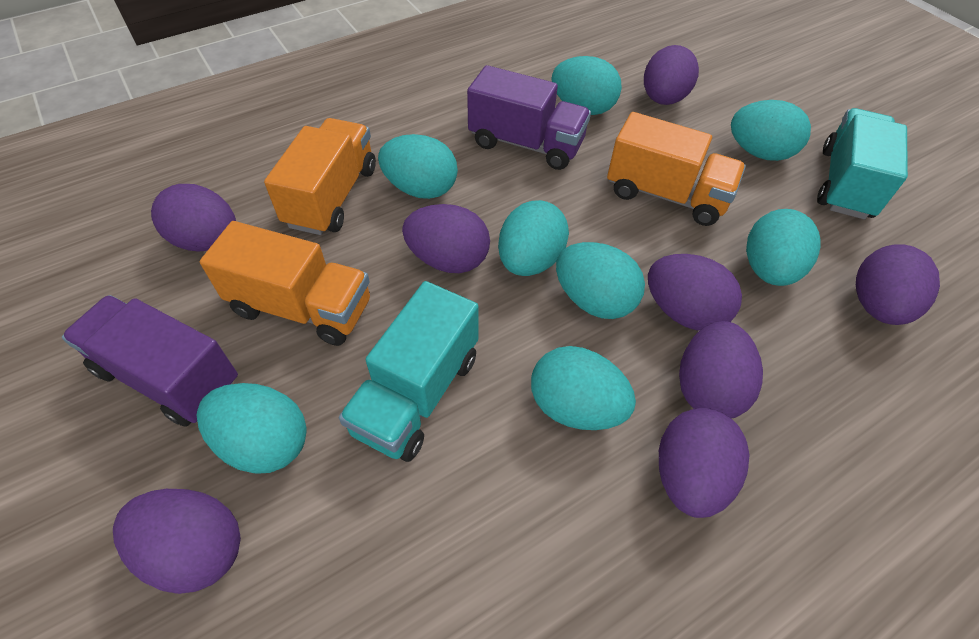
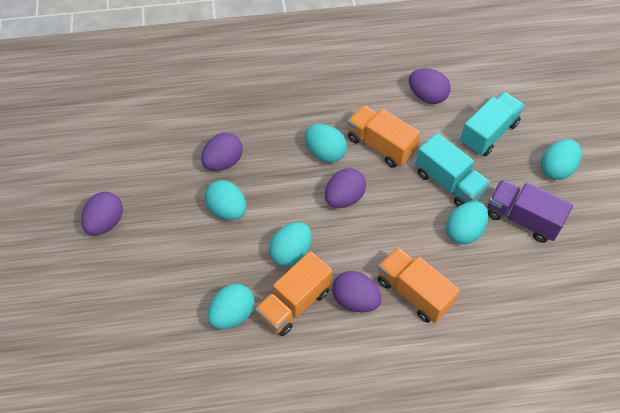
purple egg: 8 -> 5
purple truck: 2 -> 1
turquoise egg: 8 -> 6

